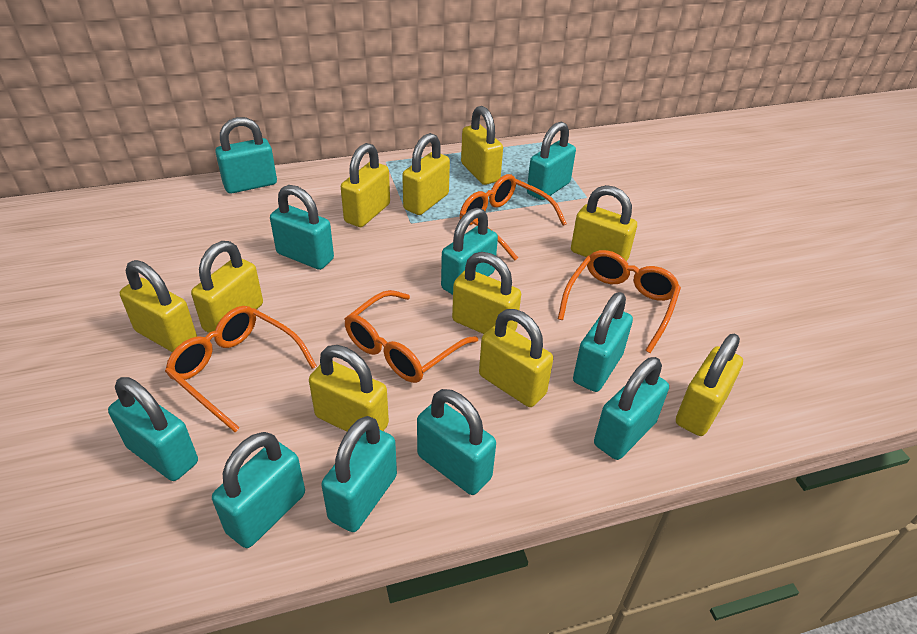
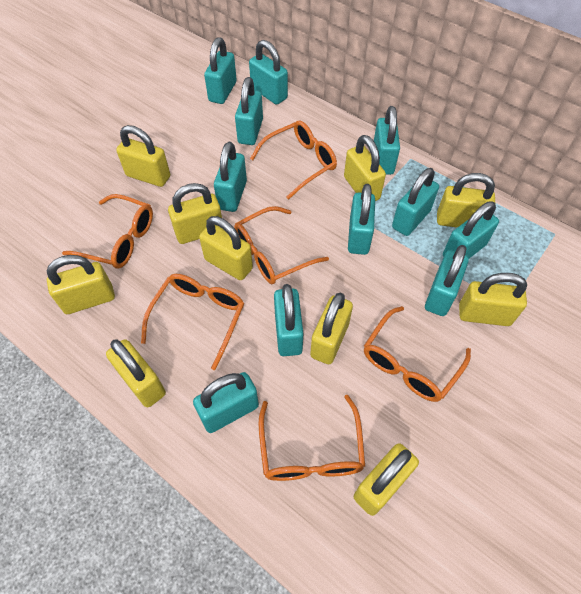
orange glasses: 4 -> 6
turquoise padlock: 10 -> 11

